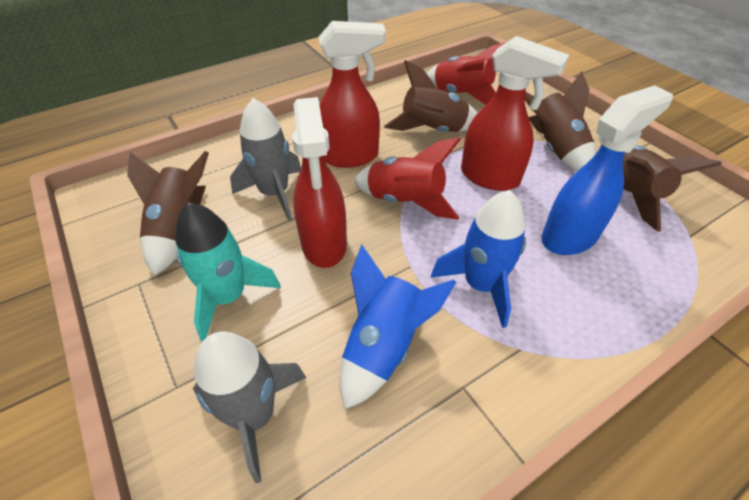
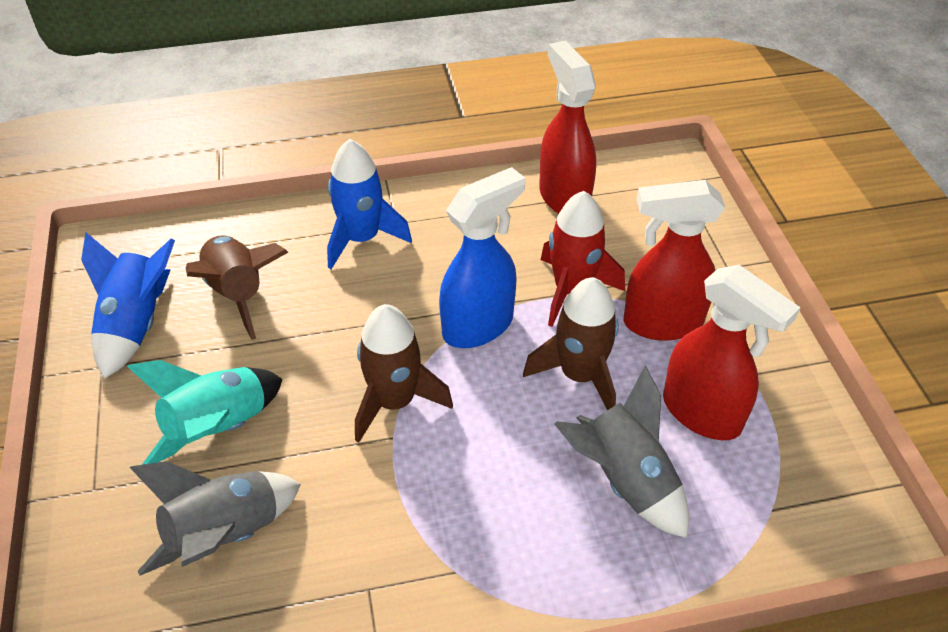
brown rocket: 4 -> 3
red rocket: 2 -> 1

